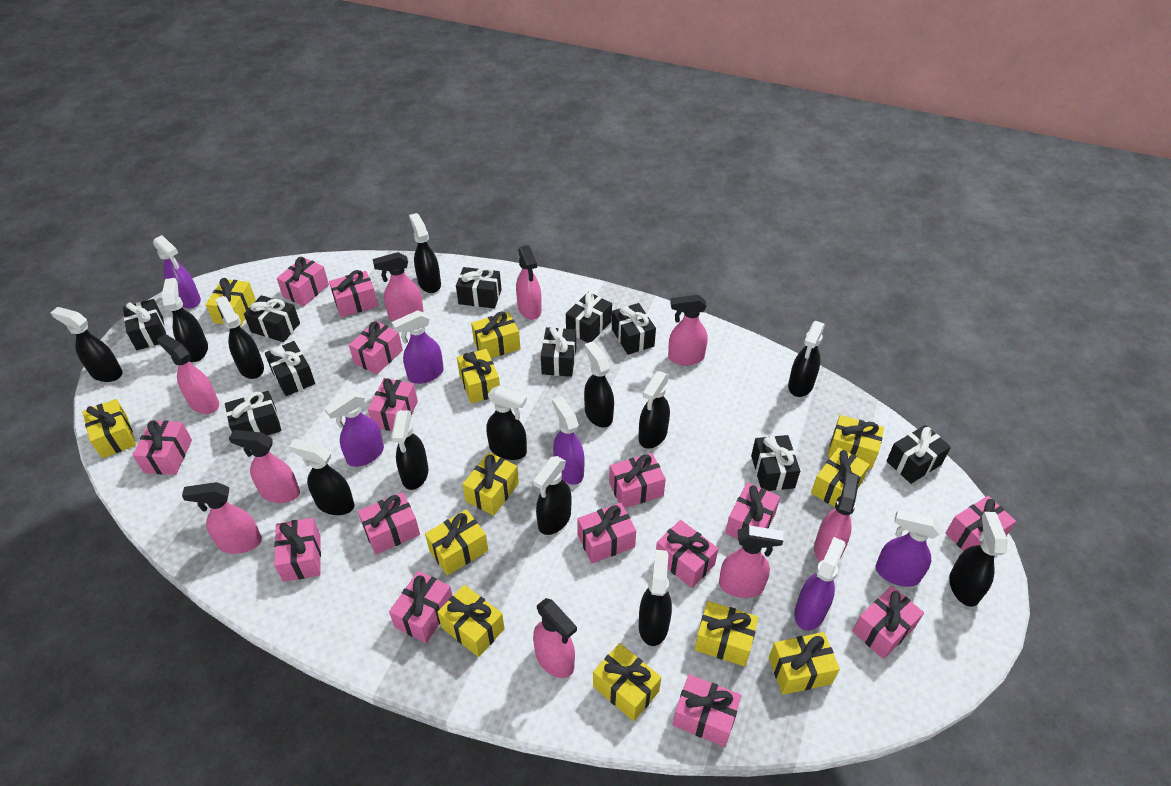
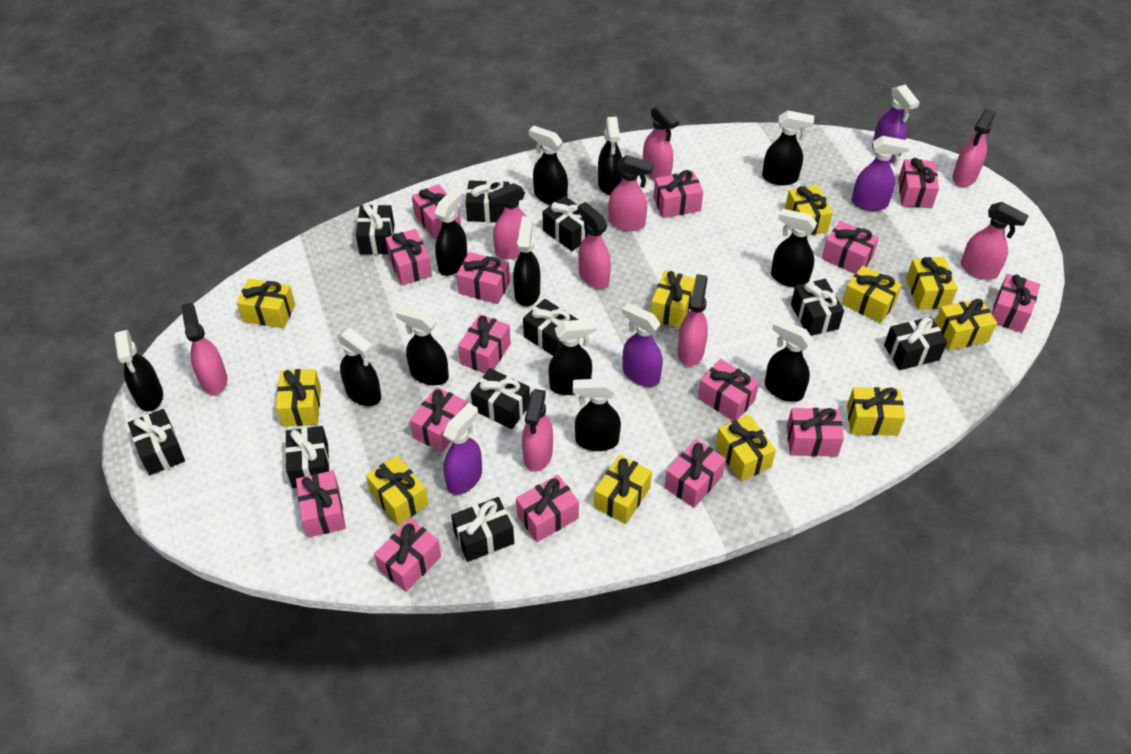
black spray bottle: 13 -> 12
purple spray bottle: 6 -> 4
yellow gift: 12 -> 11

